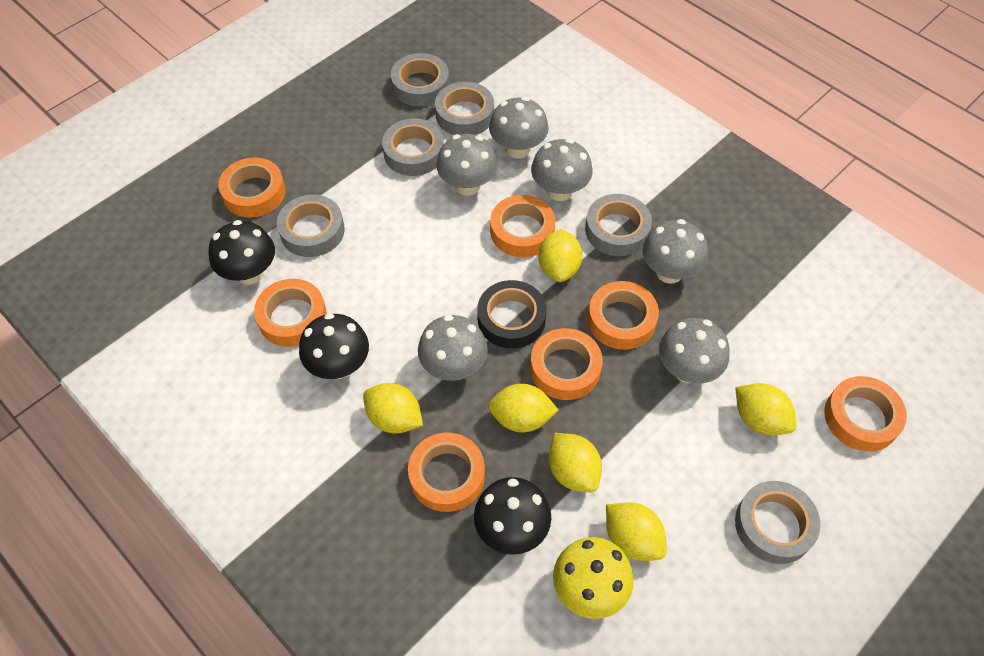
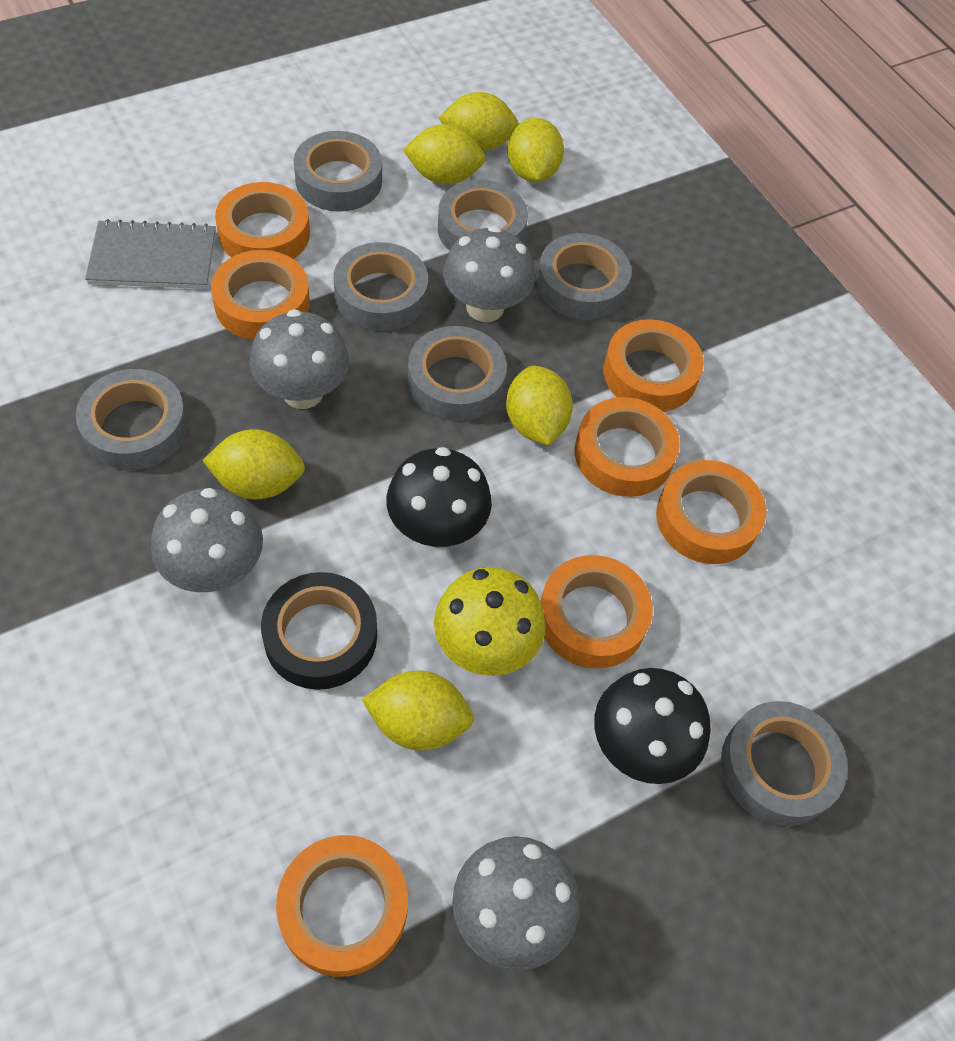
black mushroom: 3 -> 2
grey mushroom: 6 -> 4
grey notebook: 0 -> 1
grey tape: 6 -> 7

